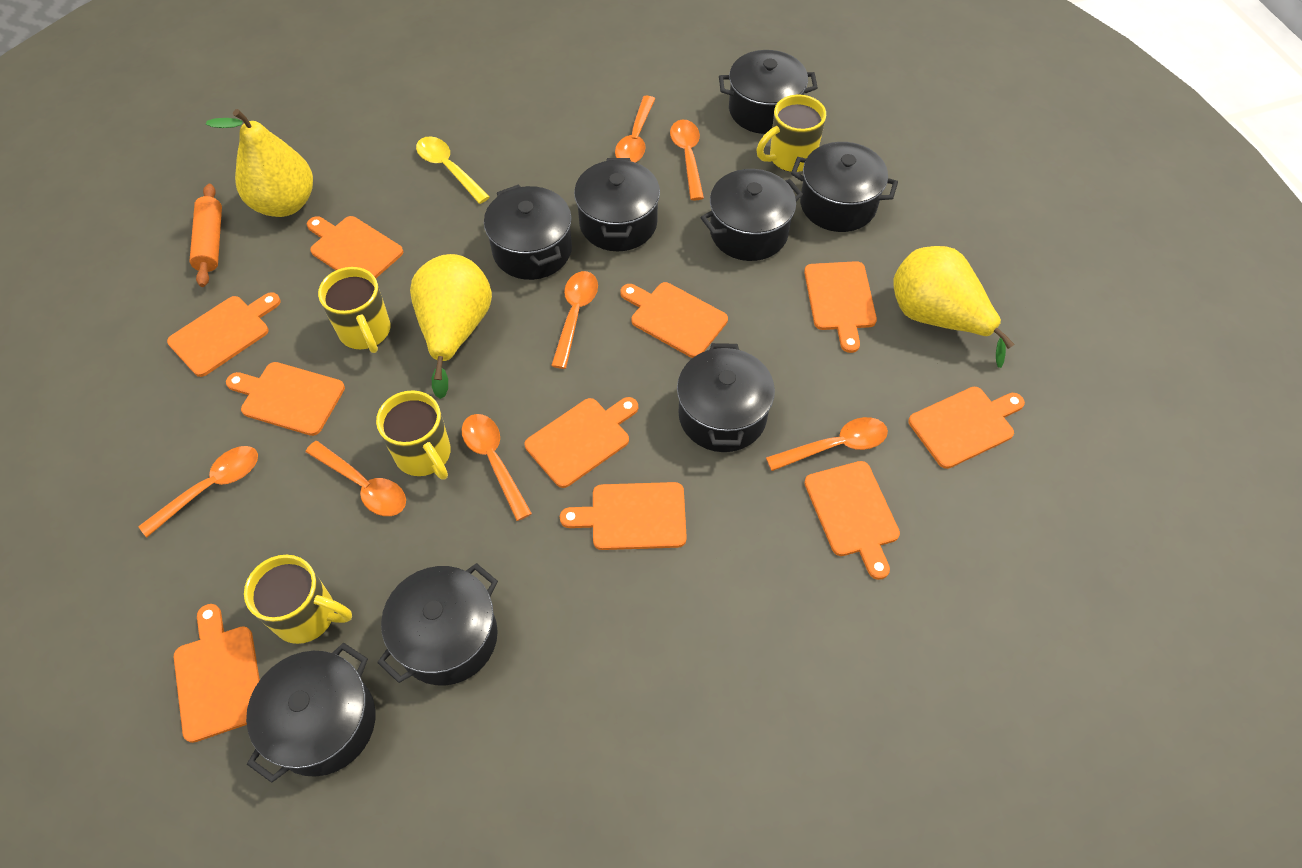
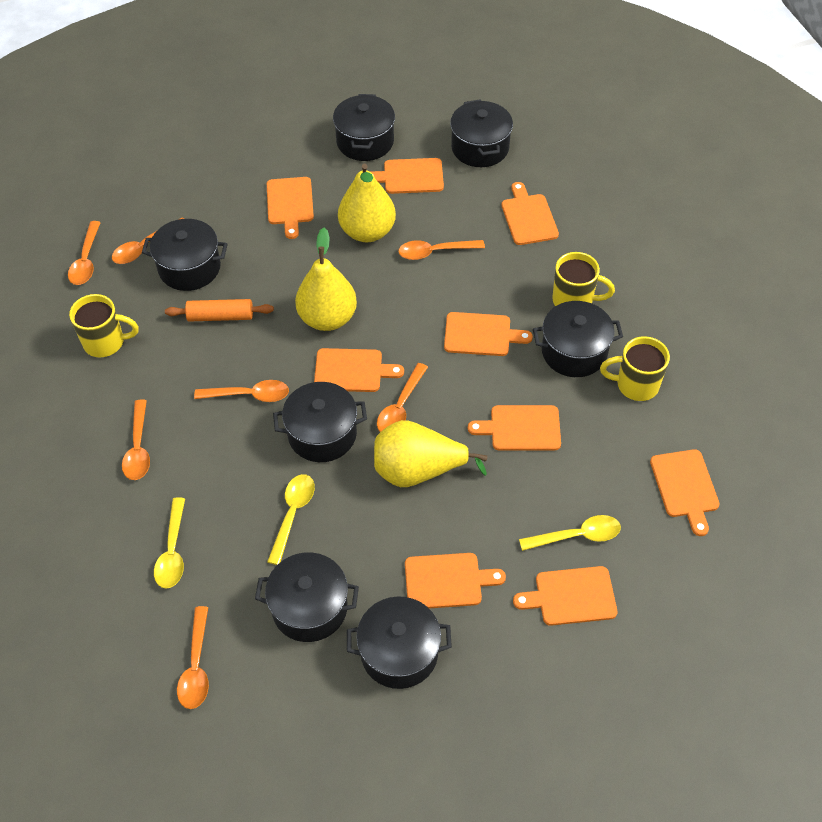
black pot: 8 -> 7
orange cutting board: 10 -> 9
yellow mug: 4 -> 3
yellow spoon: 1 -> 3

